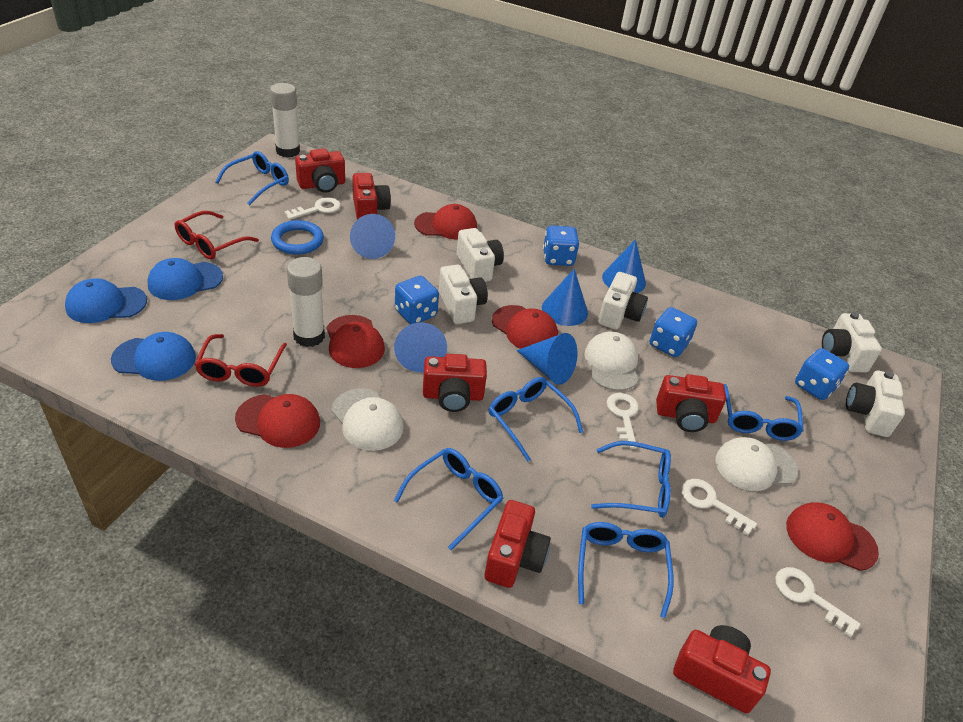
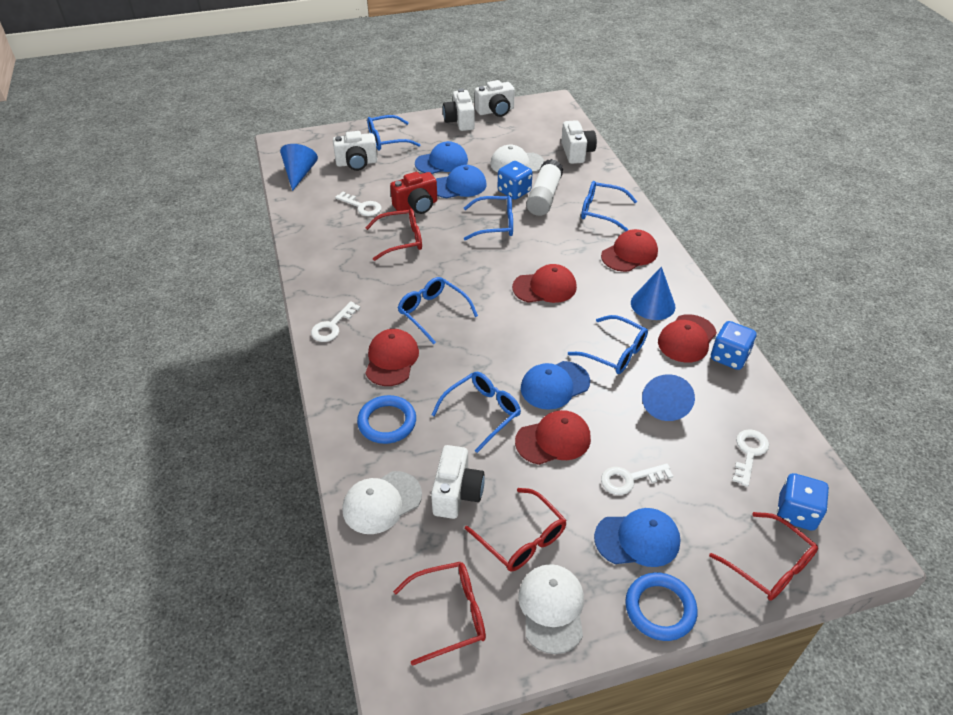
blue cap: 3 -> 4
blue cone: 5 -> 3
blue dice: 4 -> 3
blue ring: 1 -> 2
red camera: 6 -> 1
red glasses: 2 -> 4
white glue stick: 2 -> 1

